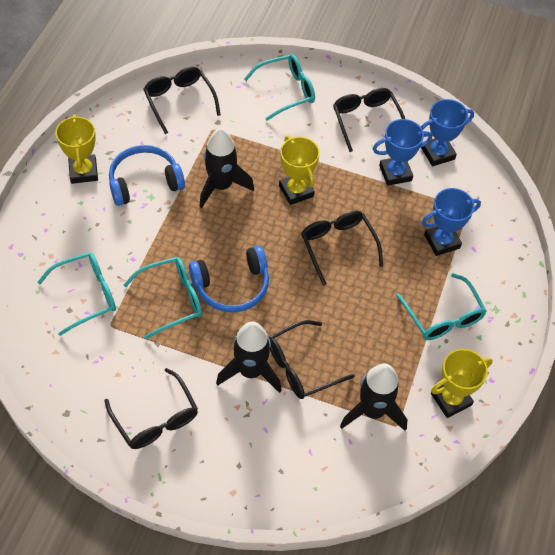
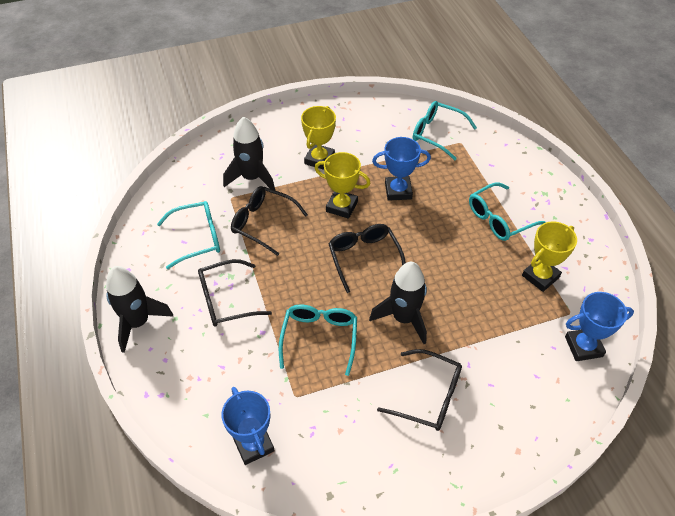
black glasses: 5 -> 4
blue headphones: 2 -> 0

